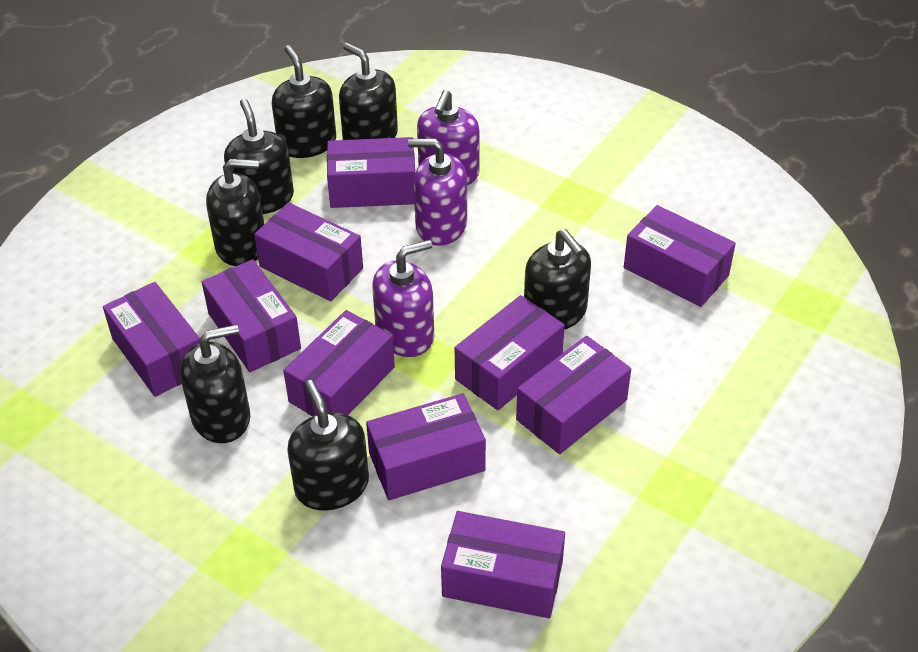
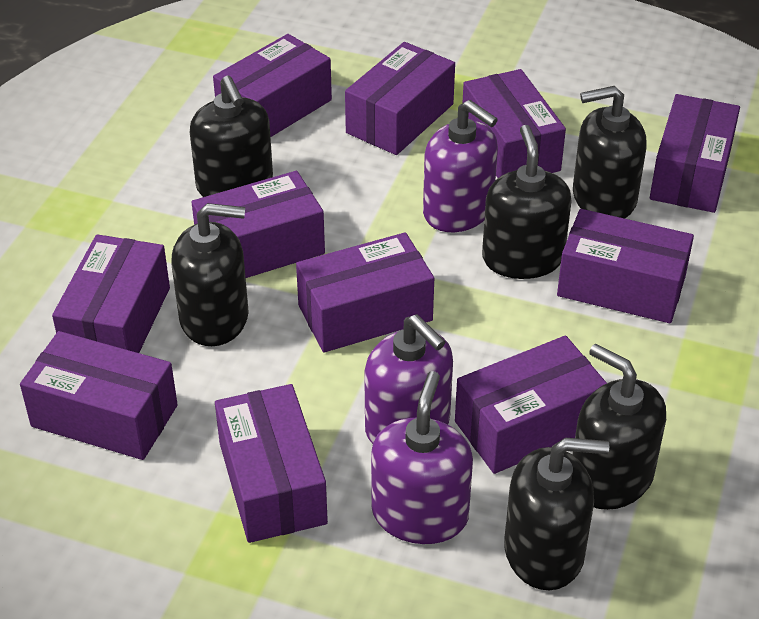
black soap dispenser: 7 -> 6
purple box: 10 -> 11

